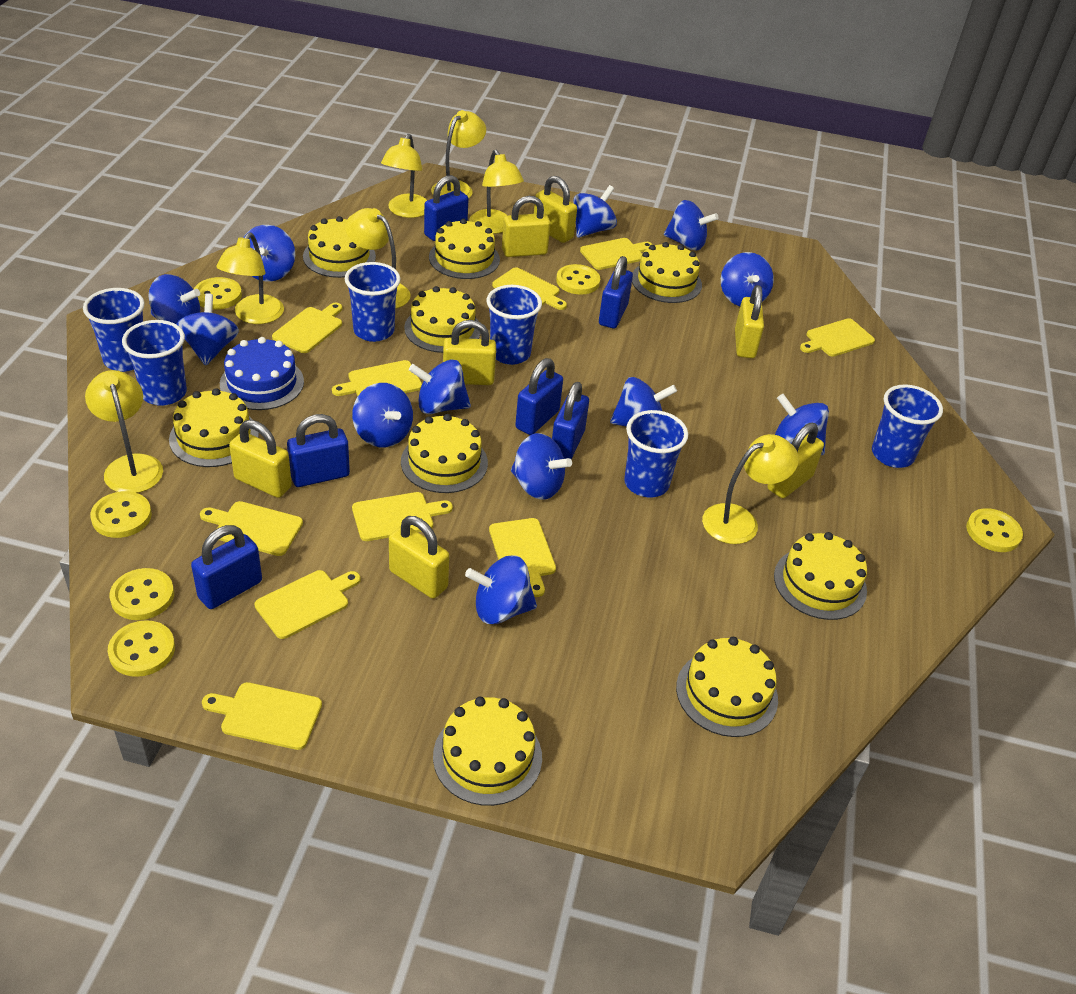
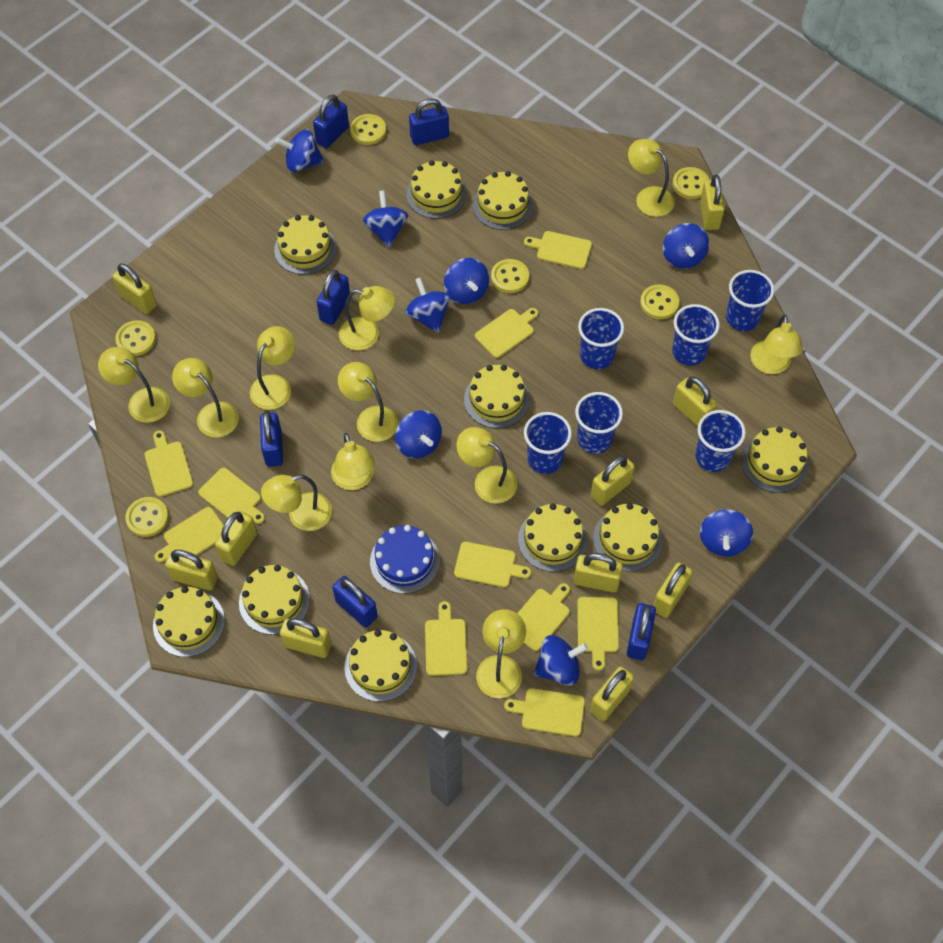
blue spinning top: 12 -> 8
yellow cake: 9 -> 10
yellow lamp: 7 -> 11
yellow padlock: 7 -> 10

